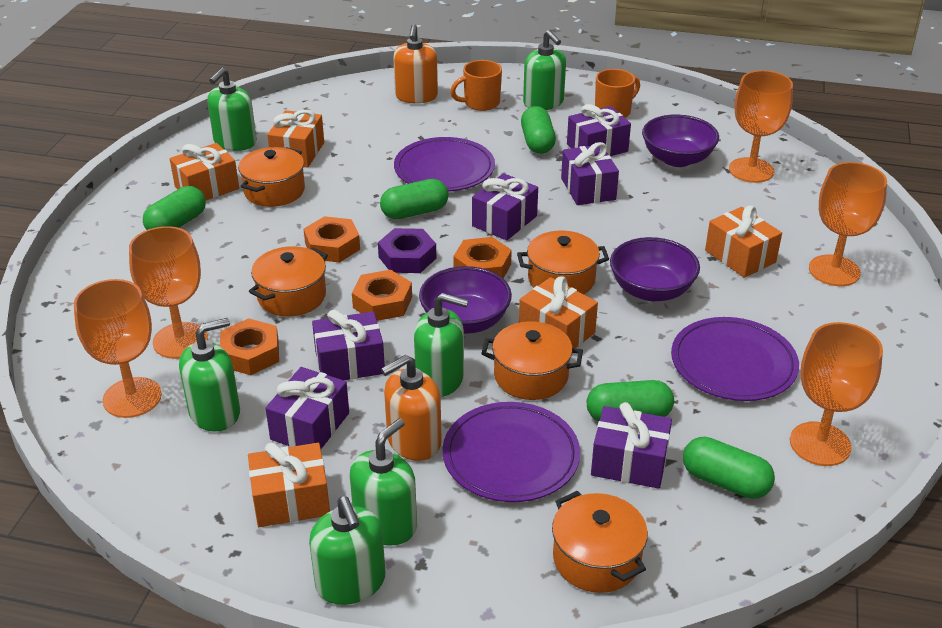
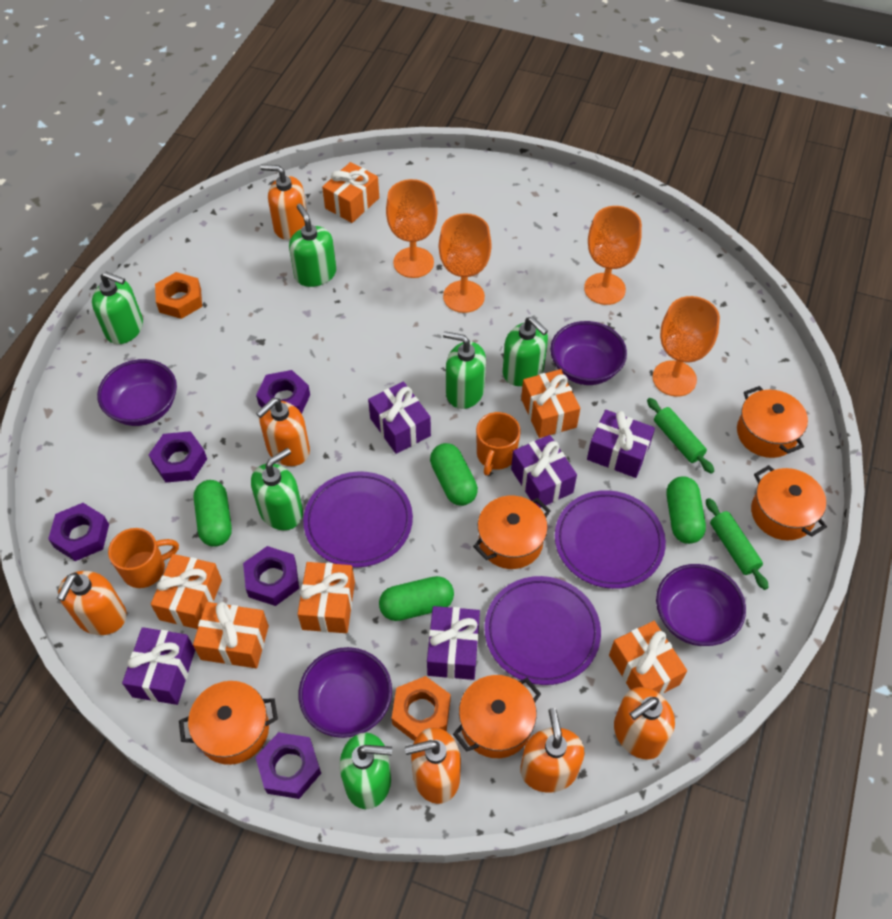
green capsule: 5 -> 4
green rolling pin: 0 -> 2
orange gift: 5 -> 6
orange goblet: 5 -> 4
orange nut: 4 -> 2
orange soap dispenser: 2 -> 6
purple bowl: 3 -> 4
purple gift: 6 -> 5
purple nut: 1 -> 5

